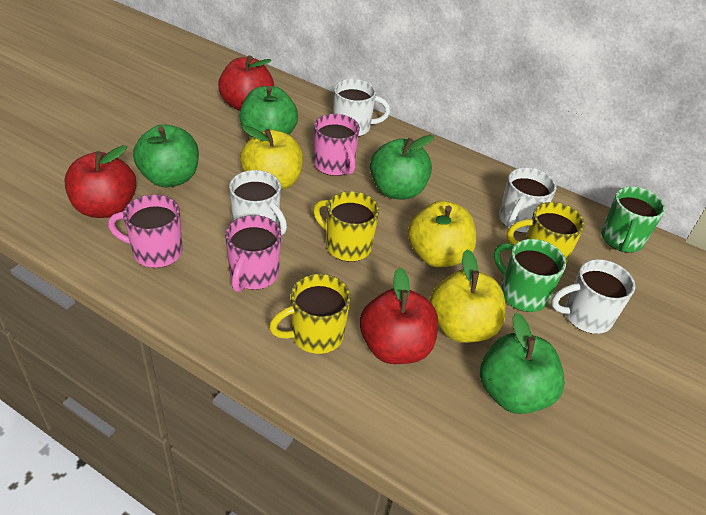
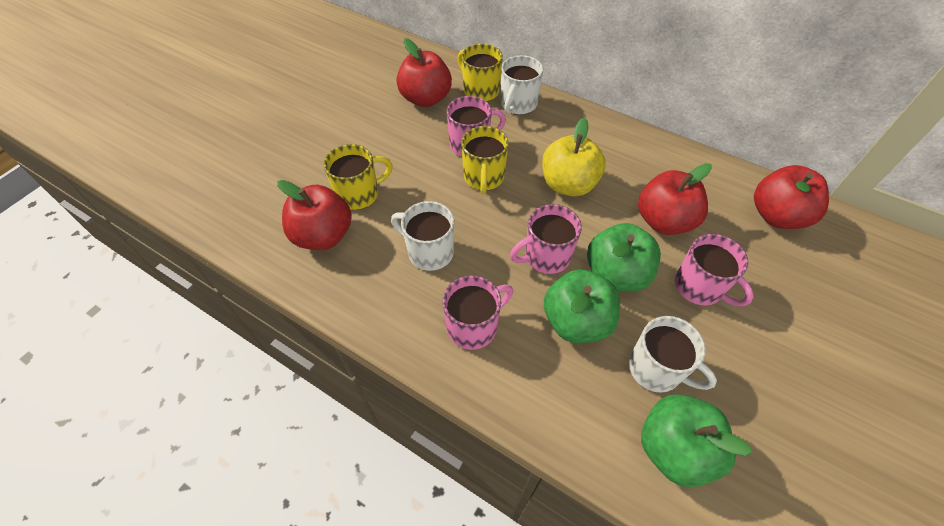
green apple: 4 -> 3
green mug: 2 -> 0
pink mug: 3 -> 4
red apple: 3 -> 4
white mug: 4 -> 3
yellow apple: 3 -> 1

